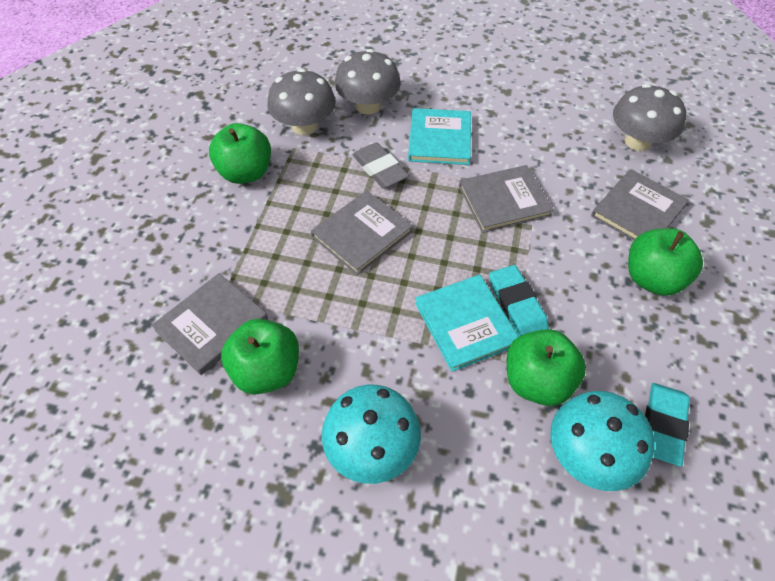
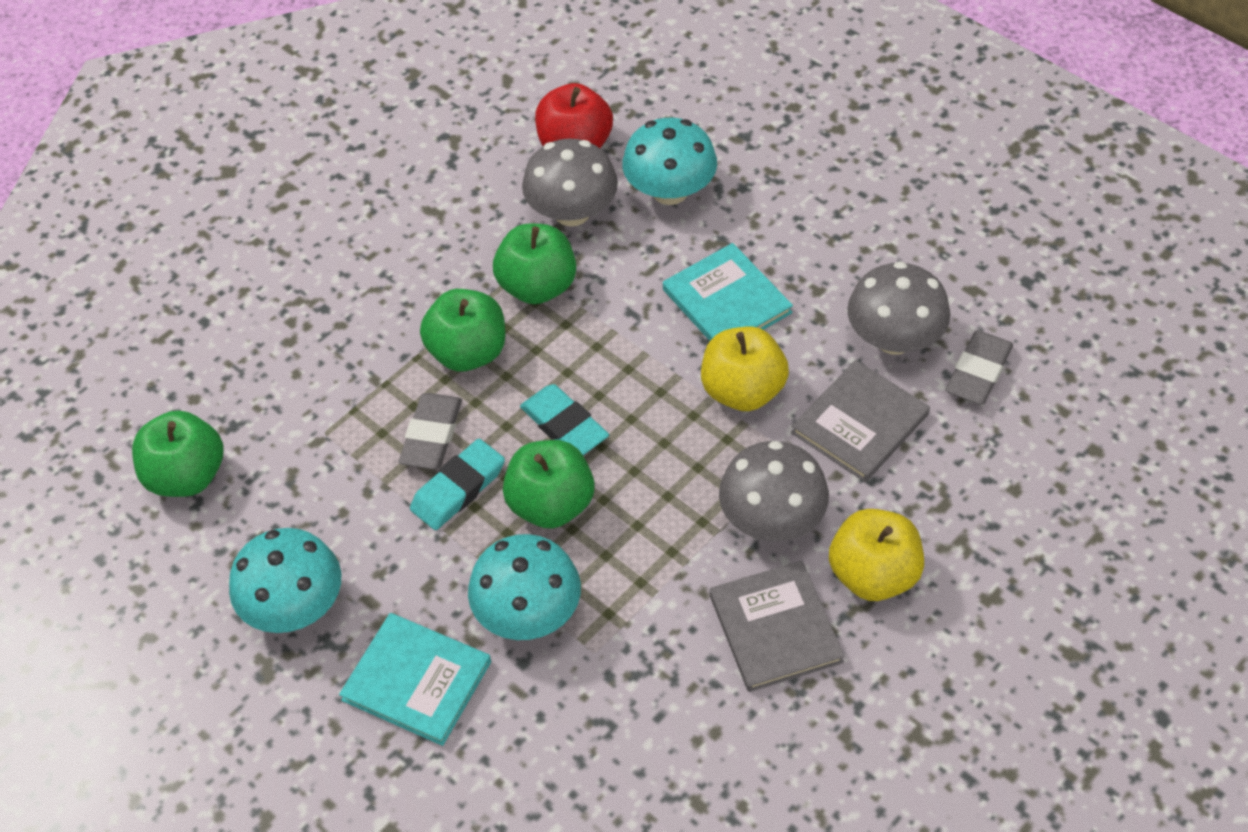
grey book: 4 -> 2
grey eraser: 1 -> 2
red apple: 0 -> 1
turquoise mushroom: 2 -> 3
yellow apple: 0 -> 2

